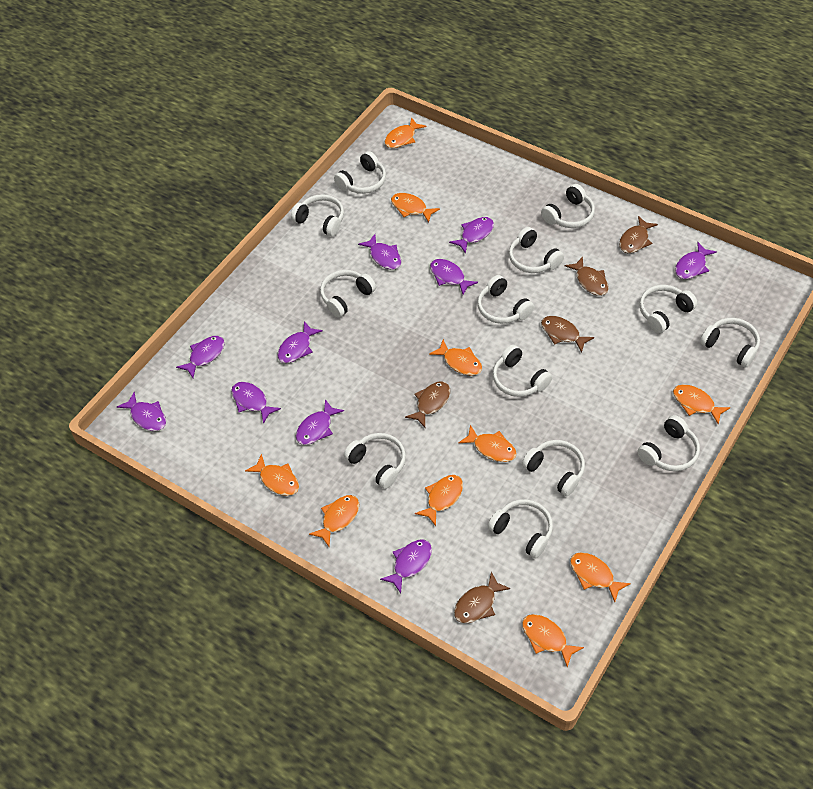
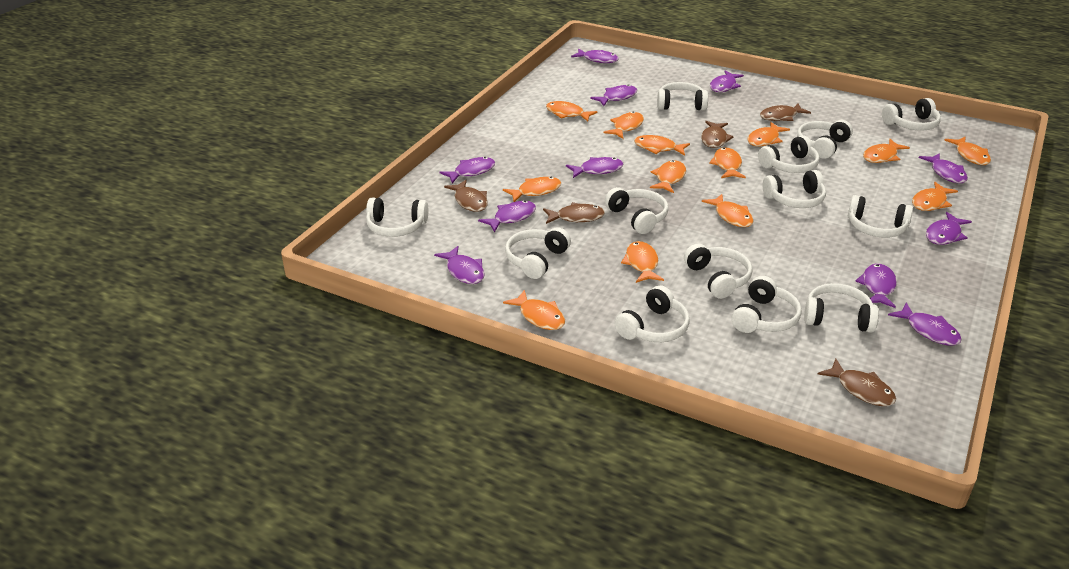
orange fish: 10 -> 13
purple fish: 10 -> 11

